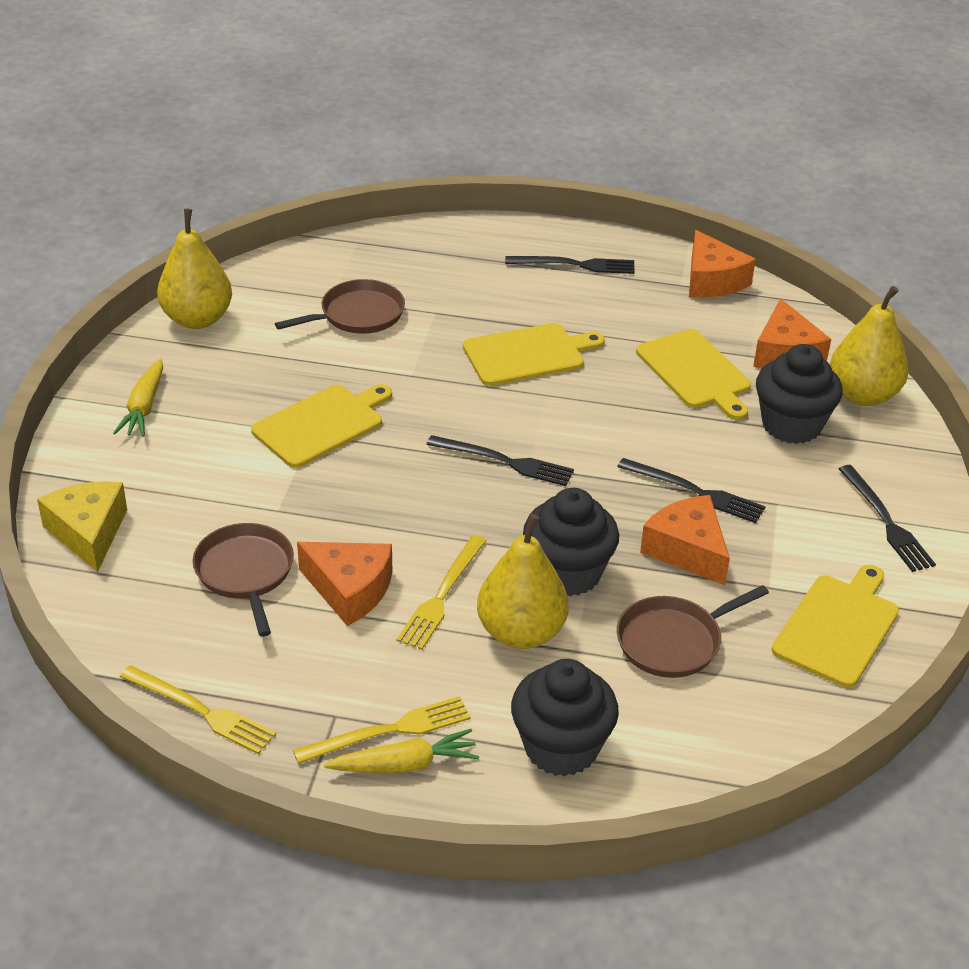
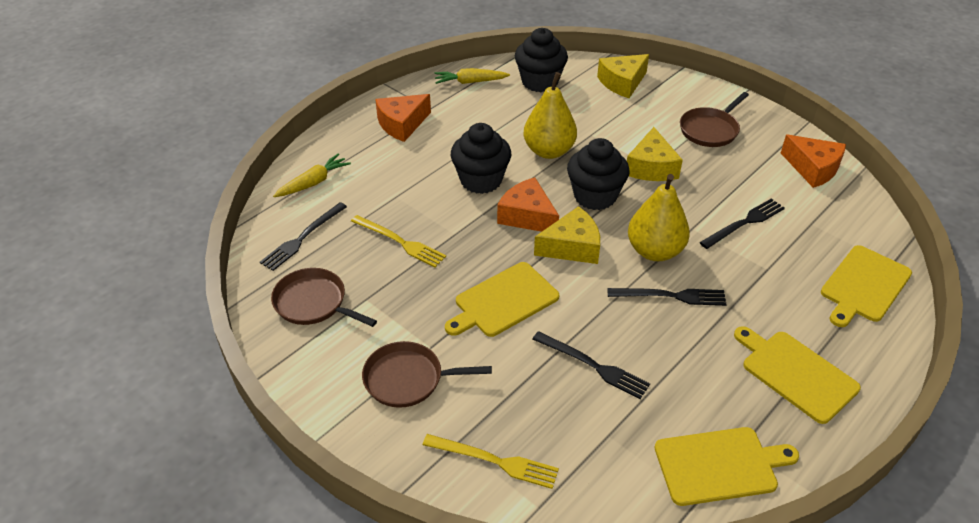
orange cheese: 4 -> 3
yellow cheese: 1 -> 3
yellow fork: 3 -> 2
yellow pear: 3 -> 2

